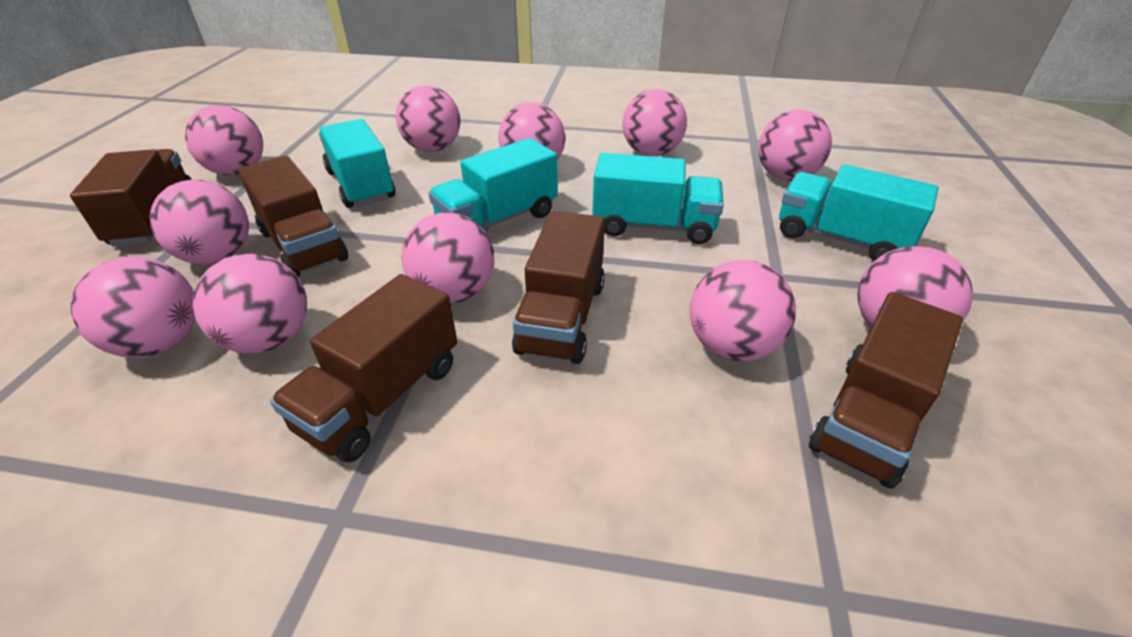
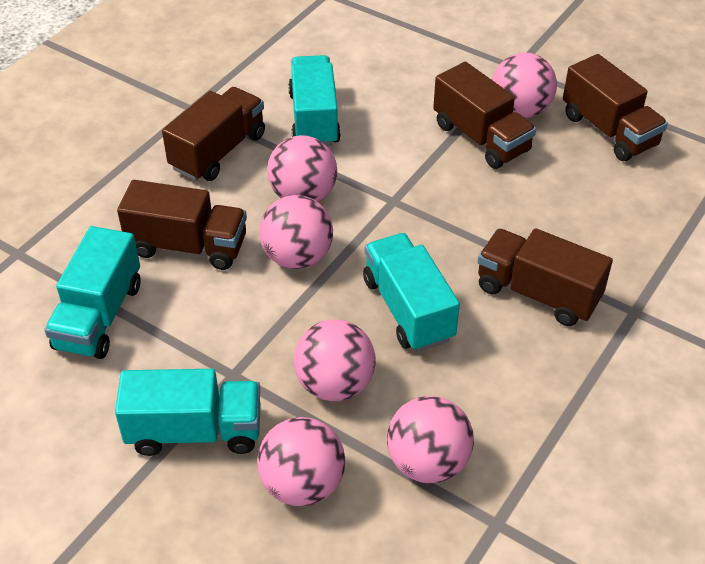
pink ball: 11 -> 6

